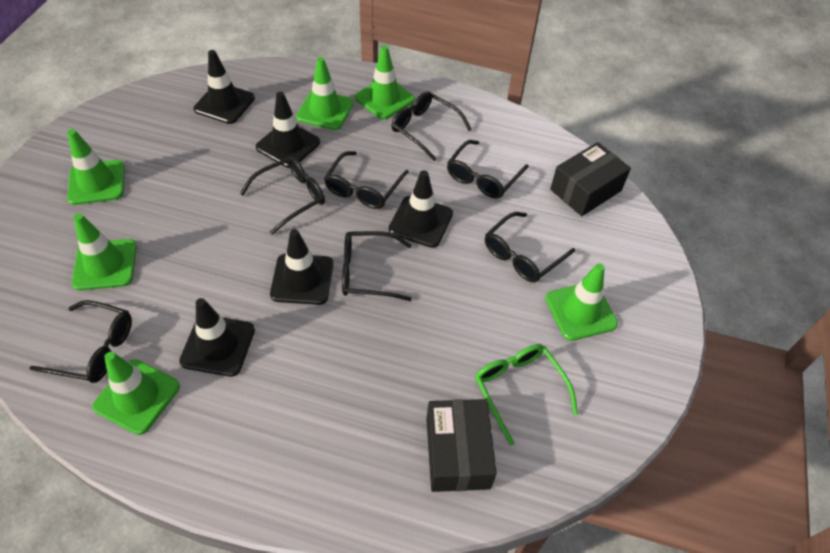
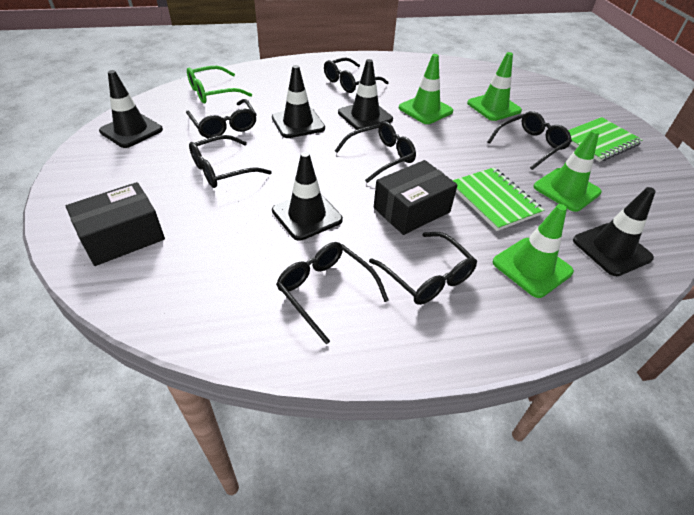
green notebook: 0 -> 2
green traffic cone: 6 -> 4

